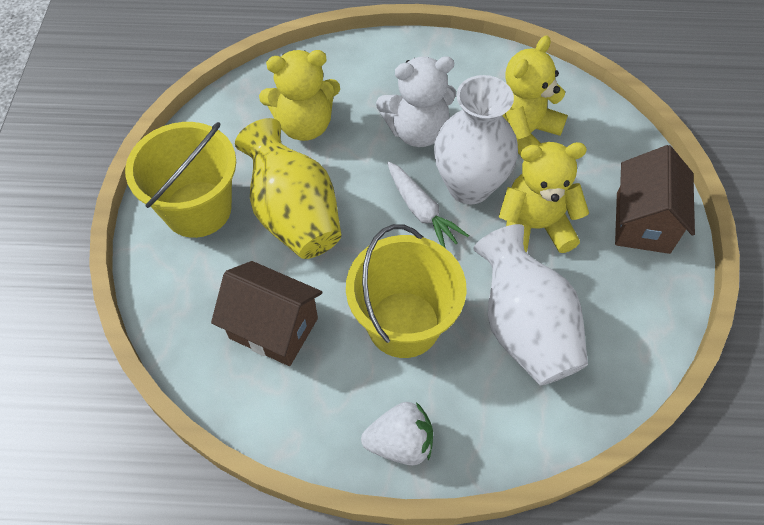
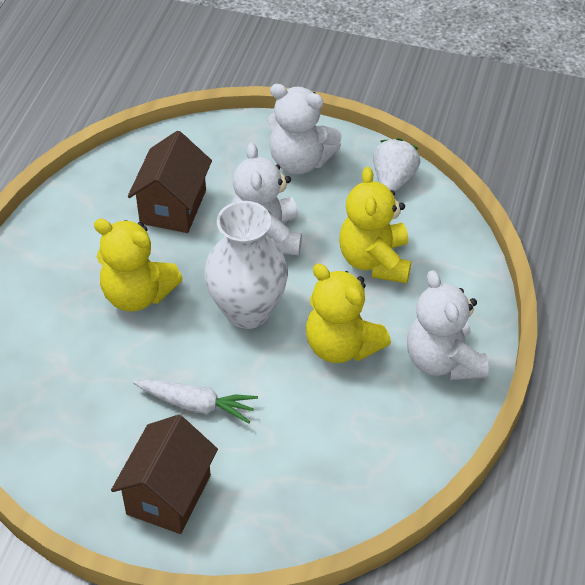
white teddy bear: 1 -> 3
white vase: 2 -> 1
yellow bucket: 2 -> 0
yellow vase: 1 -> 0

